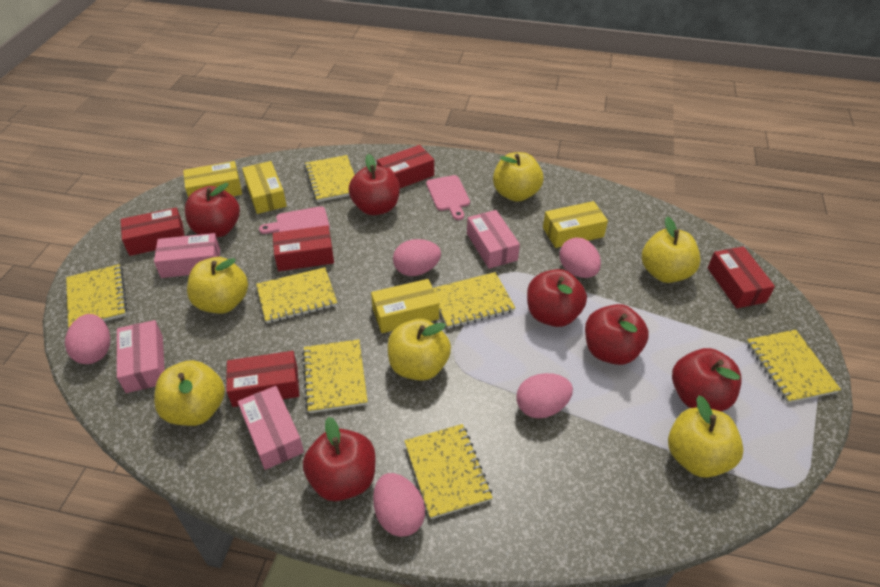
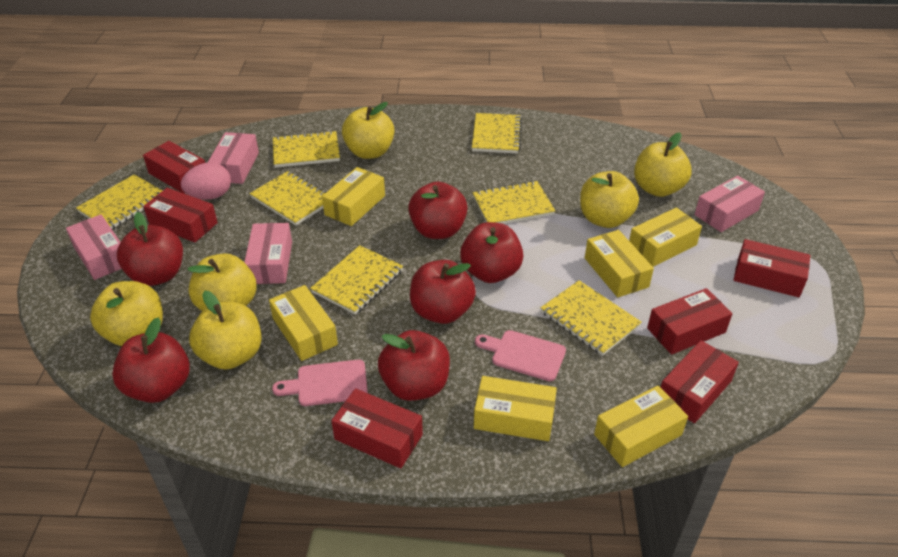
pink egg: 5 -> 1
red box: 5 -> 6
yellow box: 4 -> 6

